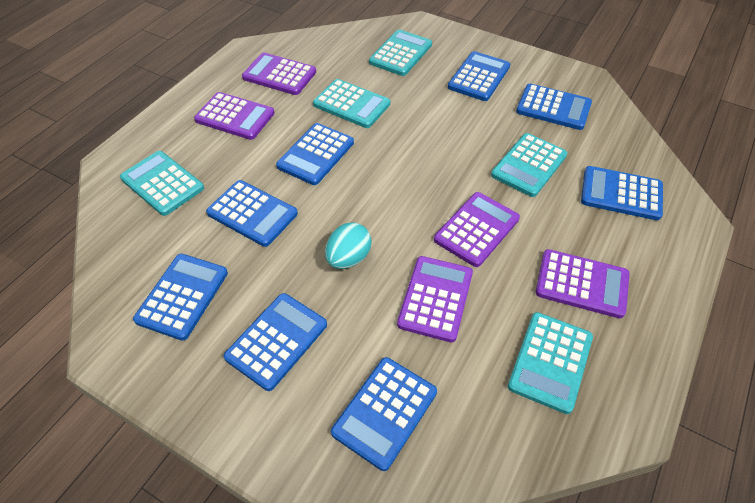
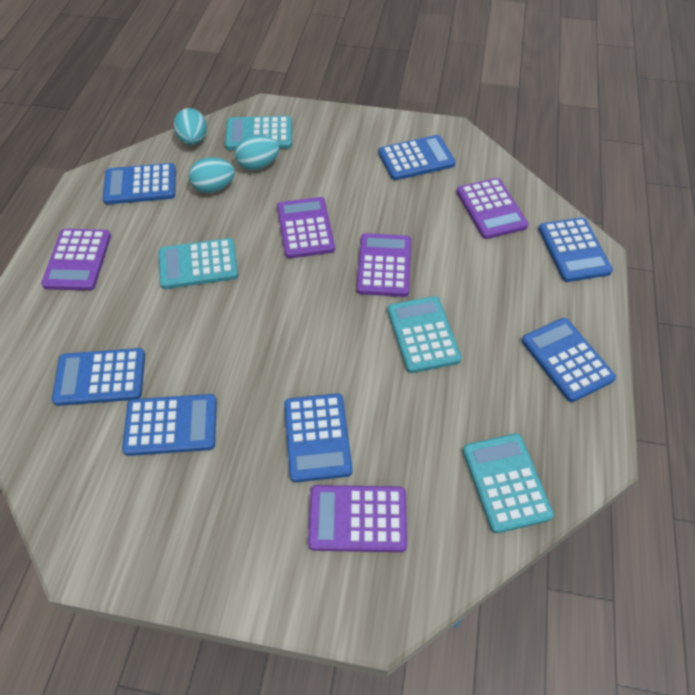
blue calculator: 8 -> 7
turquoise calculator: 5 -> 4
turquoise egg: 1 -> 3

